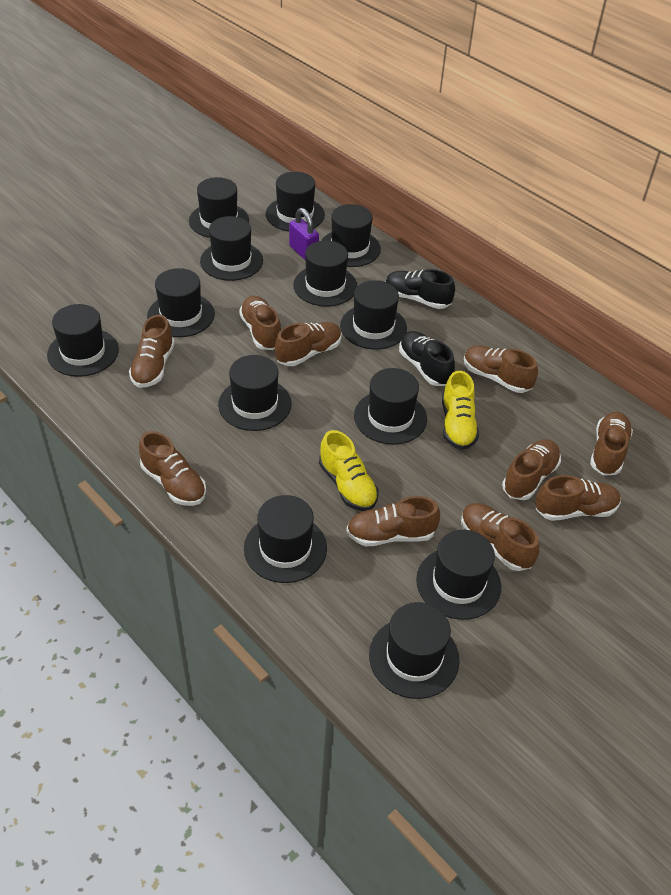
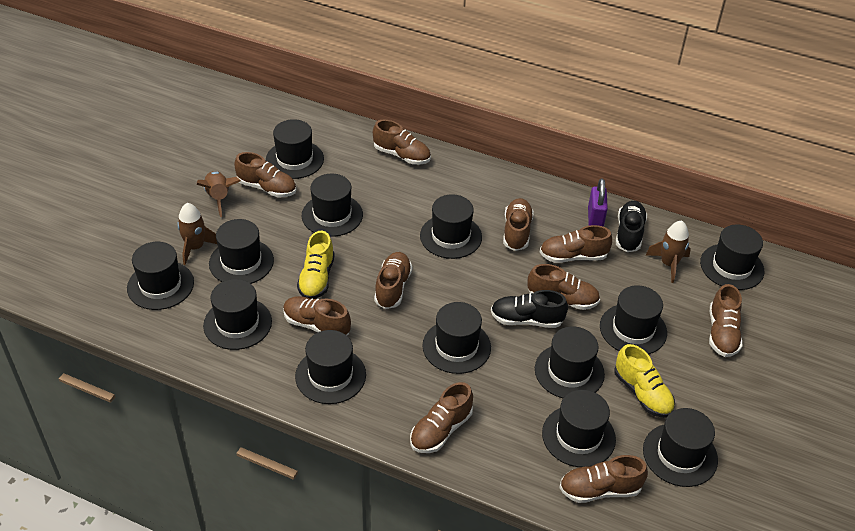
brown rocket: 0 -> 3

